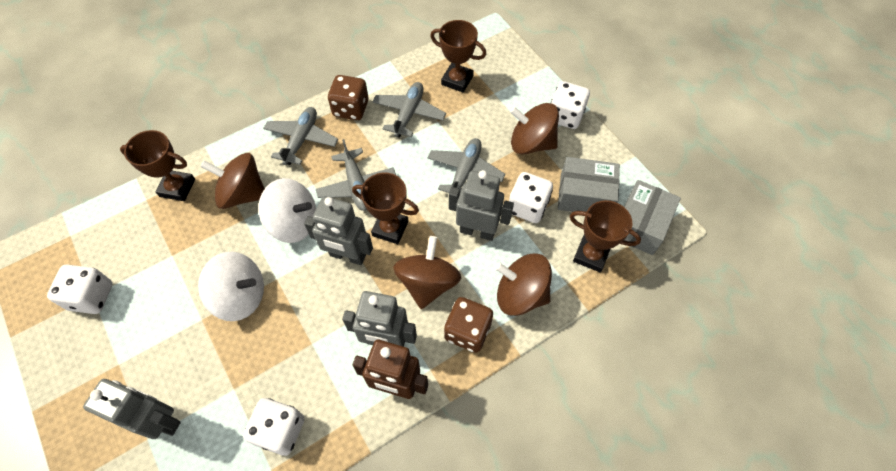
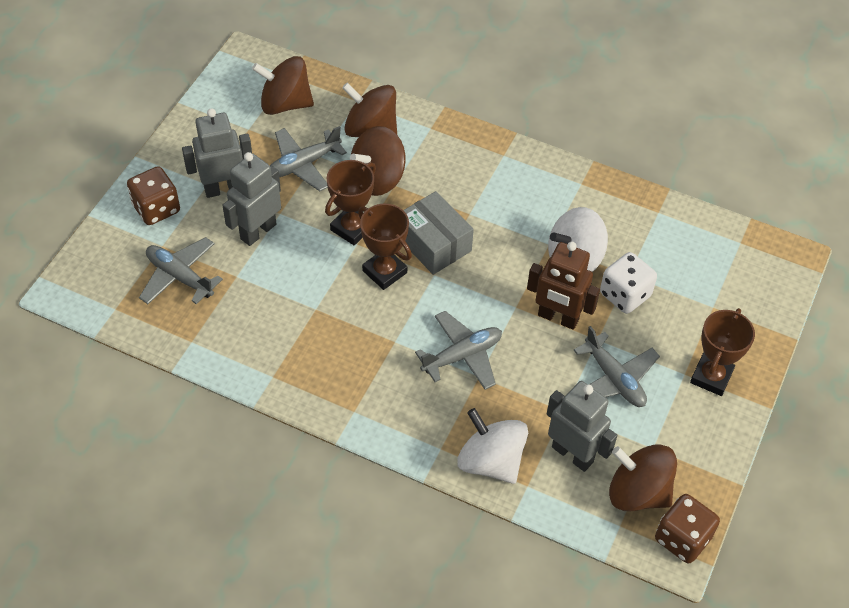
brown trophy: 4 -> 3
grey box: 2 -> 1
grey robot: 4 -> 3
white dice: 4 -> 1

